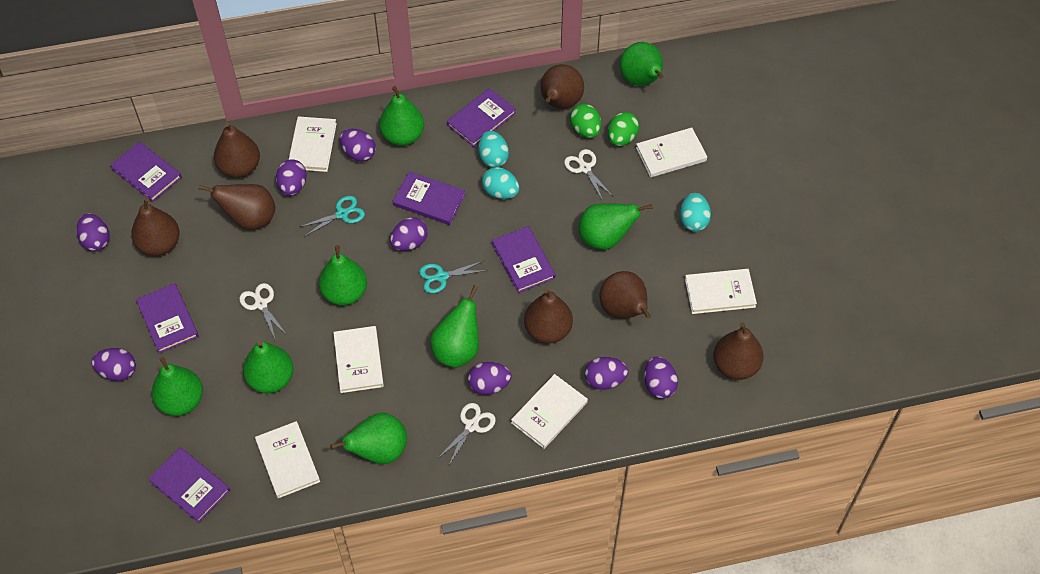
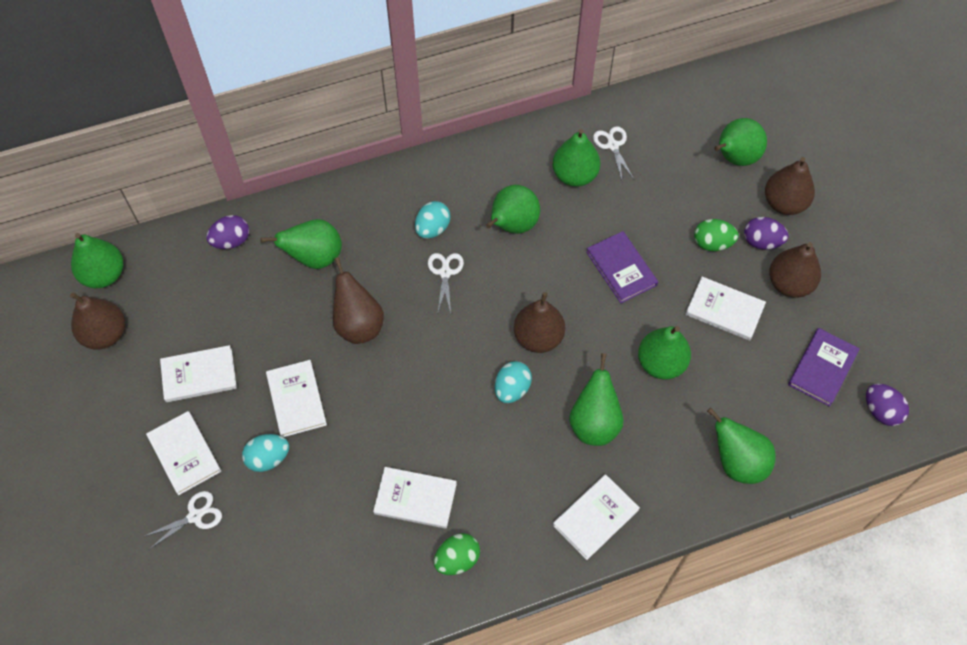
brown pear: 7 -> 5
purple book: 6 -> 2
purple egg: 8 -> 3
turquoise scissors: 2 -> 0

